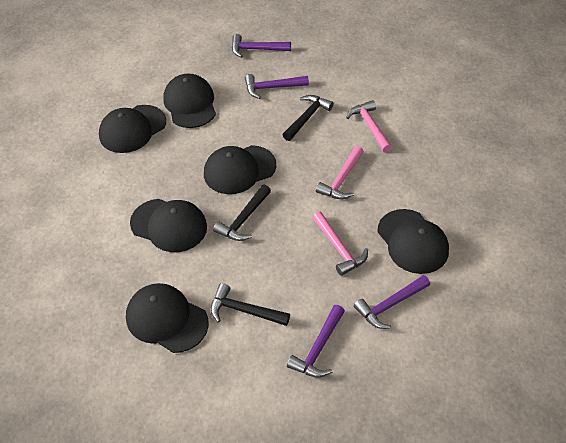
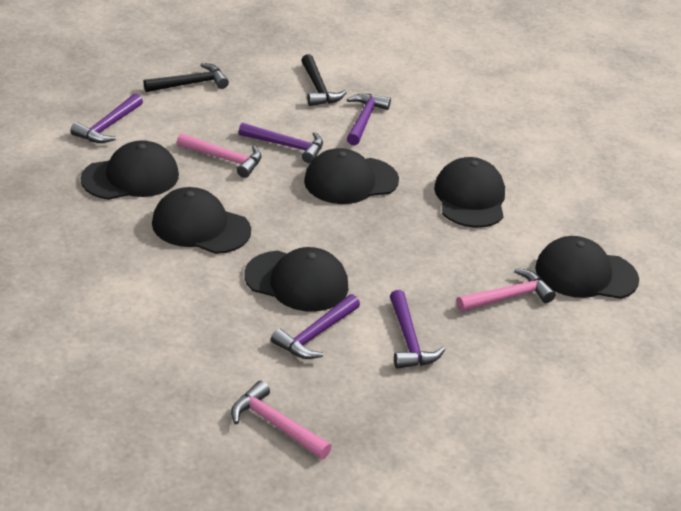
black hammer: 3 -> 2
purple hammer: 4 -> 5

